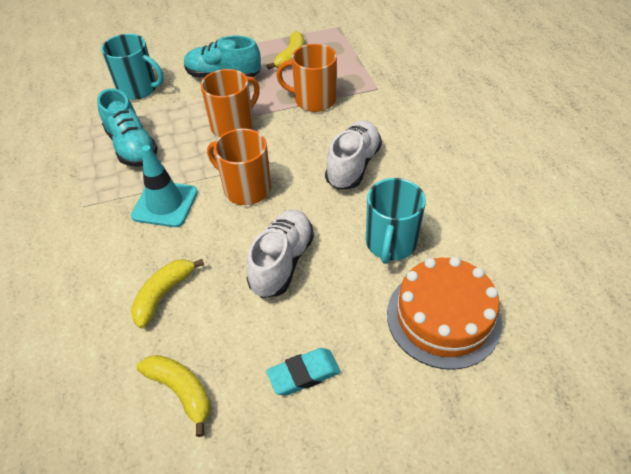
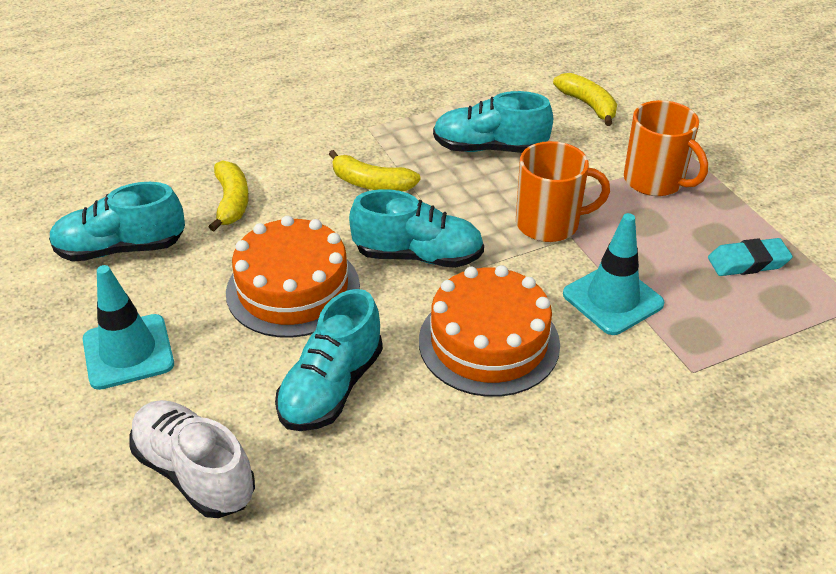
orange cake: 1 -> 2
orange mug: 3 -> 2
turquoise mug: 2 -> 0
turquoise shoe: 2 -> 4
turquoise traffic cone: 1 -> 2
white shoe: 2 -> 1

